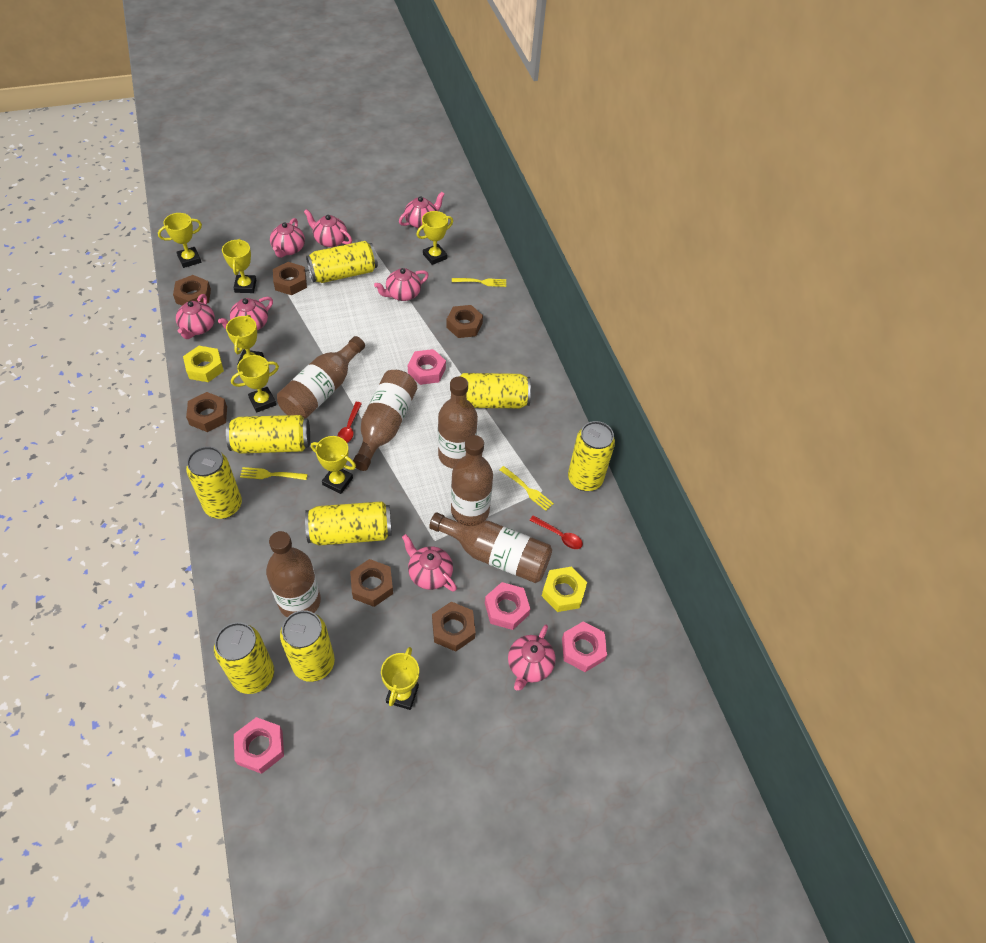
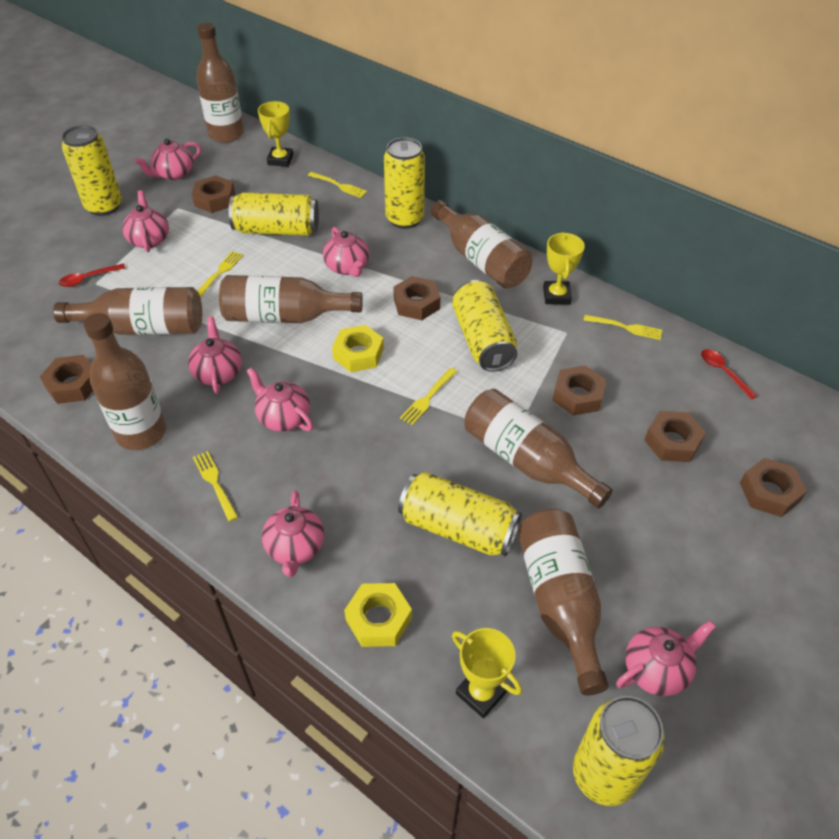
brown bottle: 6 -> 7
pink nut: 4 -> 0
pink teapot: 8 -> 7
yellow can: 8 -> 6
yellow fork: 3 -> 5
yellow trophy: 7 -> 3

